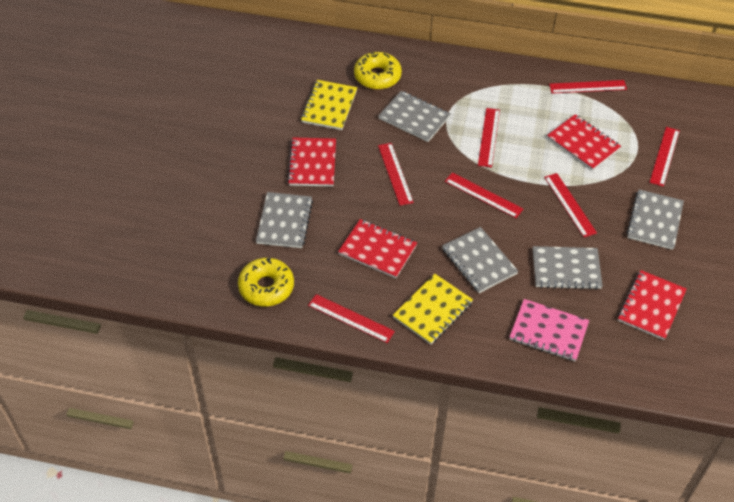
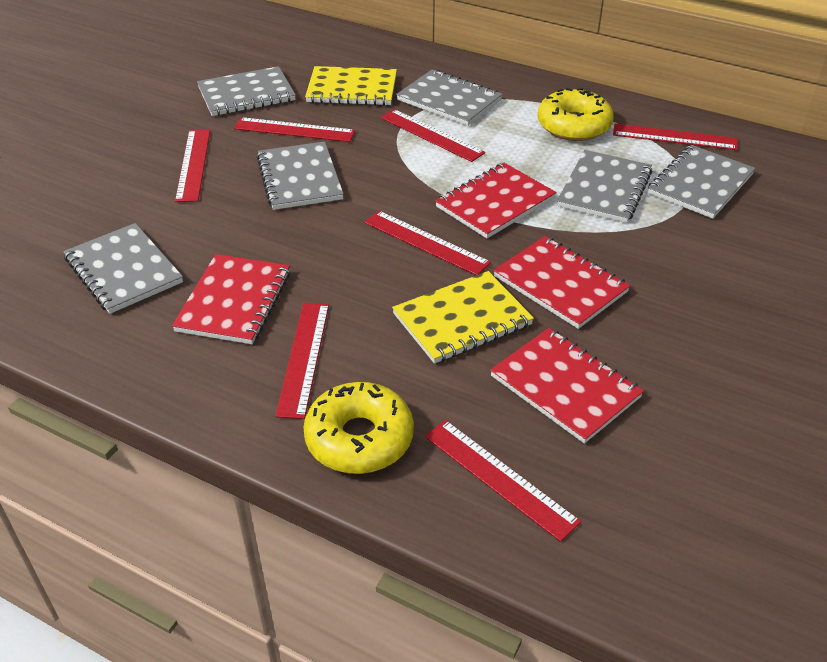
grey notebook: 5 -> 6
pink notebook: 1 -> 0

